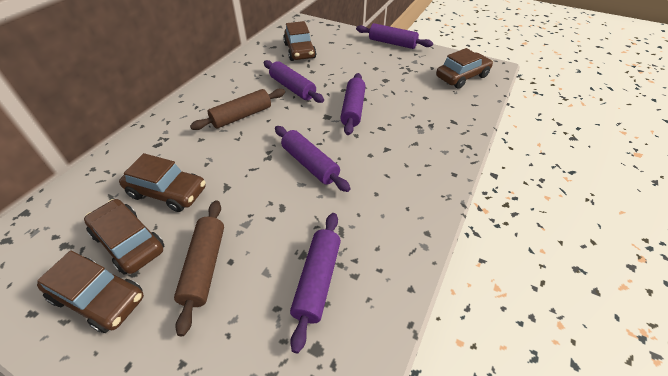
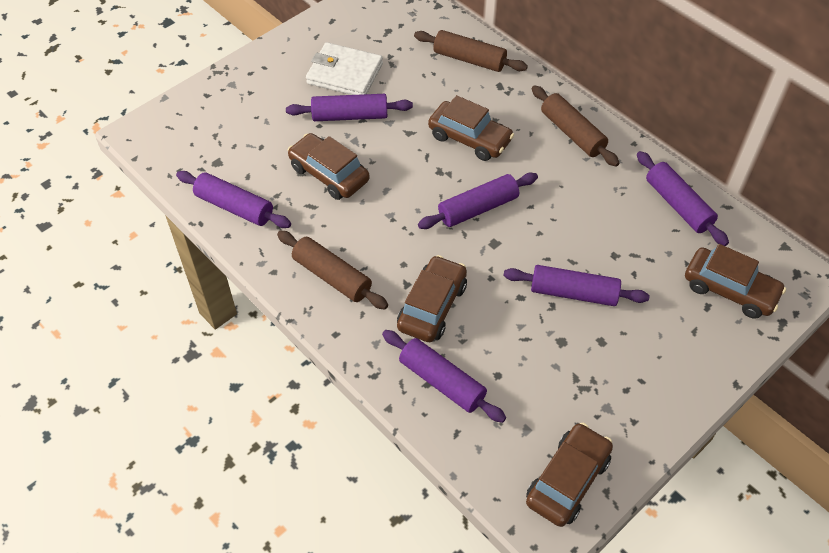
brown rolling pin: 2 -> 3
purple rolling pin: 5 -> 6
white wallet: 0 -> 1

